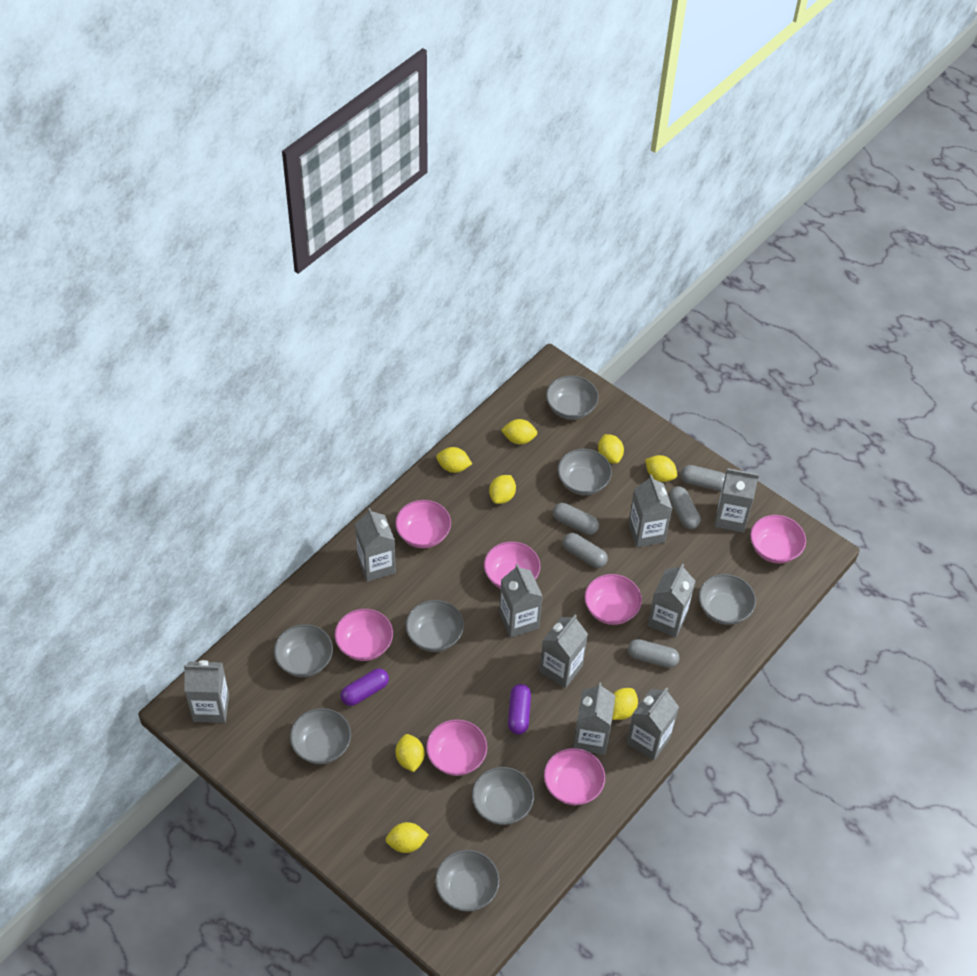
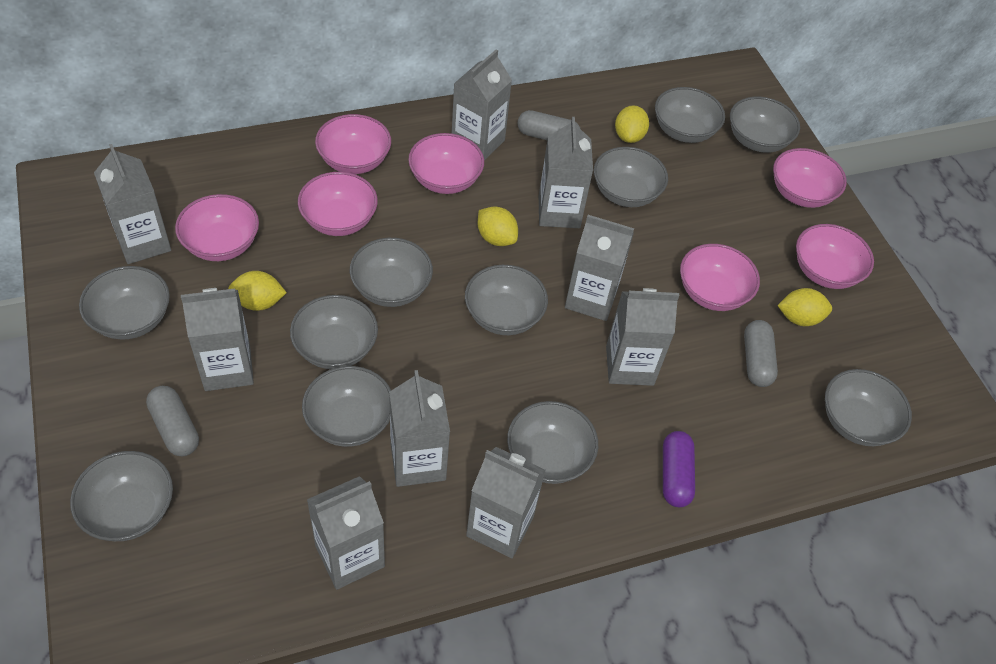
grey bowl: 8 -> 11
grey capsule: 5 -> 3
purple capsule: 2 -> 1
yellow lemon: 8 -> 4

